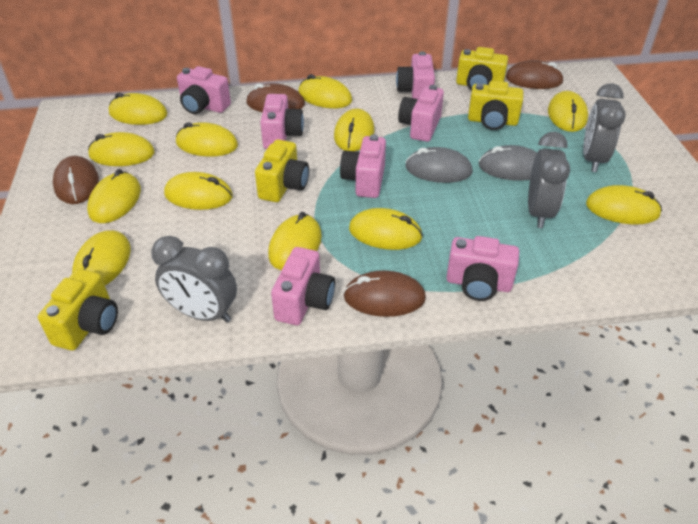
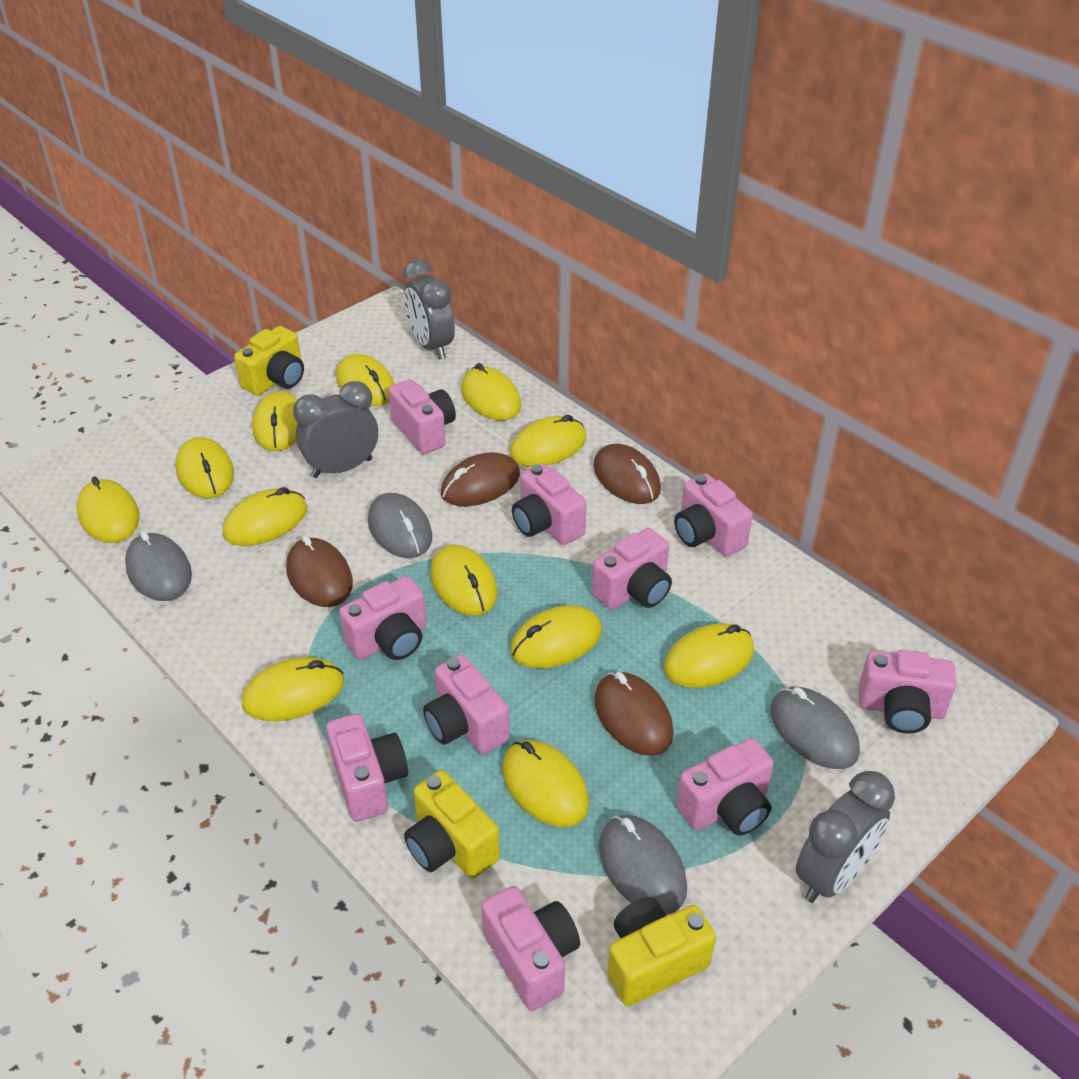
grey mouse: 2 -> 4
pink camera: 7 -> 10
yellow camera: 4 -> 3

